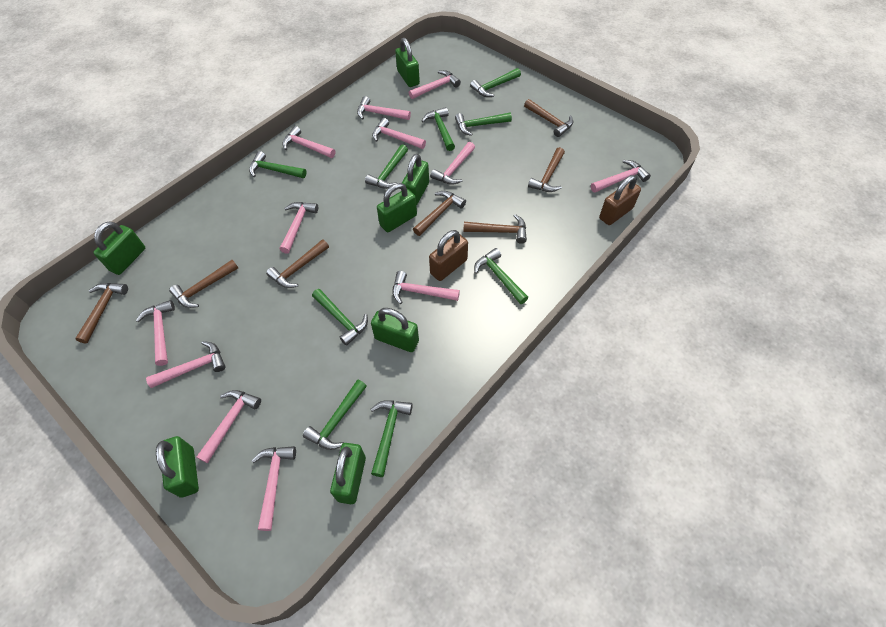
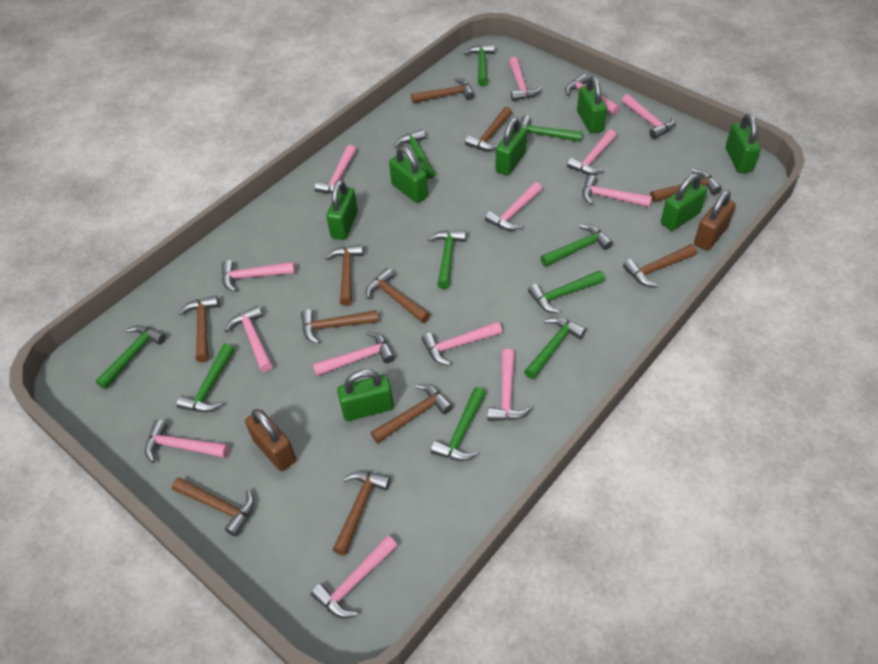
brown hammer: 7 -> 11
green hammer: 9 -> 10
pink hammer: 12 -> 14

